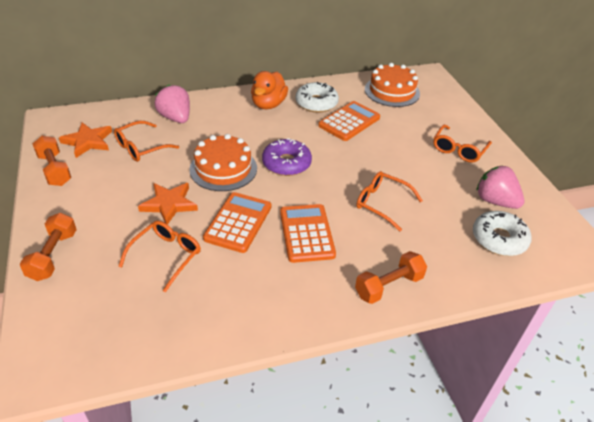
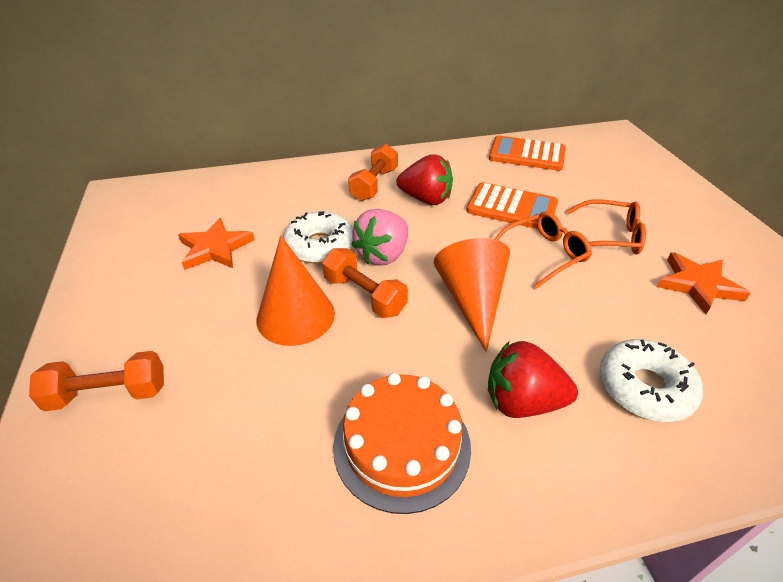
orange cake: 2 -> 1
orange calculator: 3 -> 2
orange cone: 0 -> 2
orange duck: 1 -> 0
orange glasses: 4 -> 2
pink strawberry: 2 -> 1
purple donut: 1 -> 0
red strawberry: 0 -> 2

